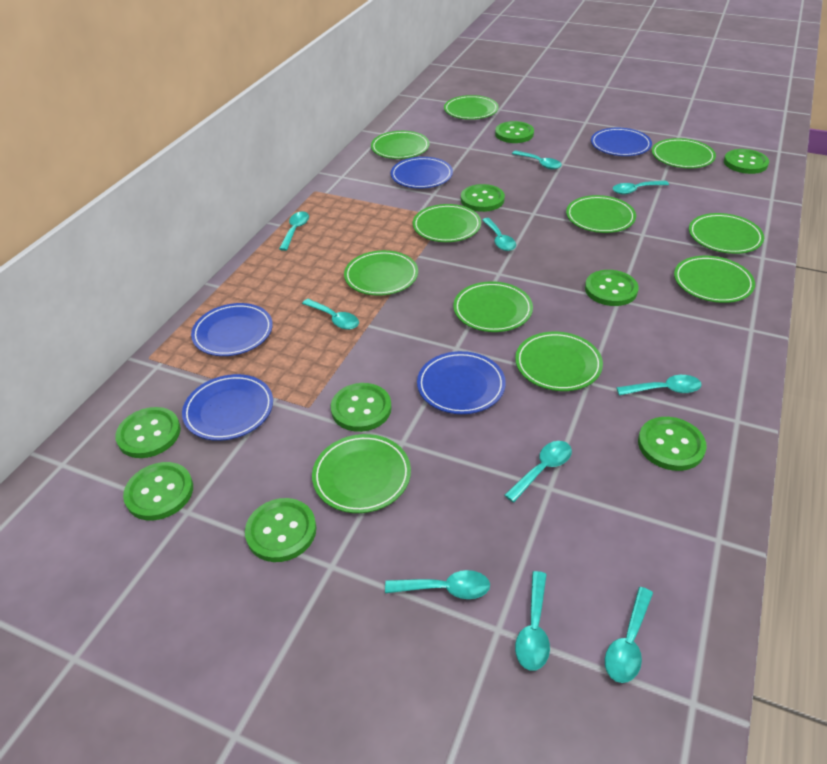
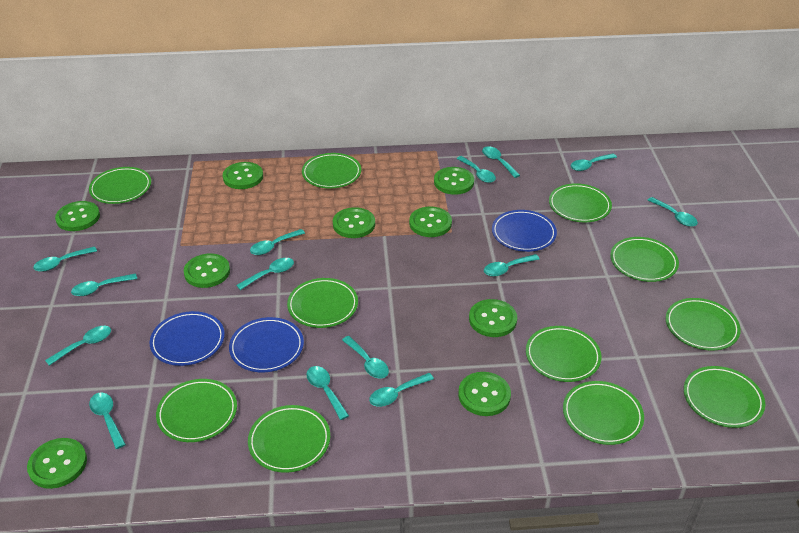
blue plate: 5 -> 3
turquoise spoon: 10 -> 14

